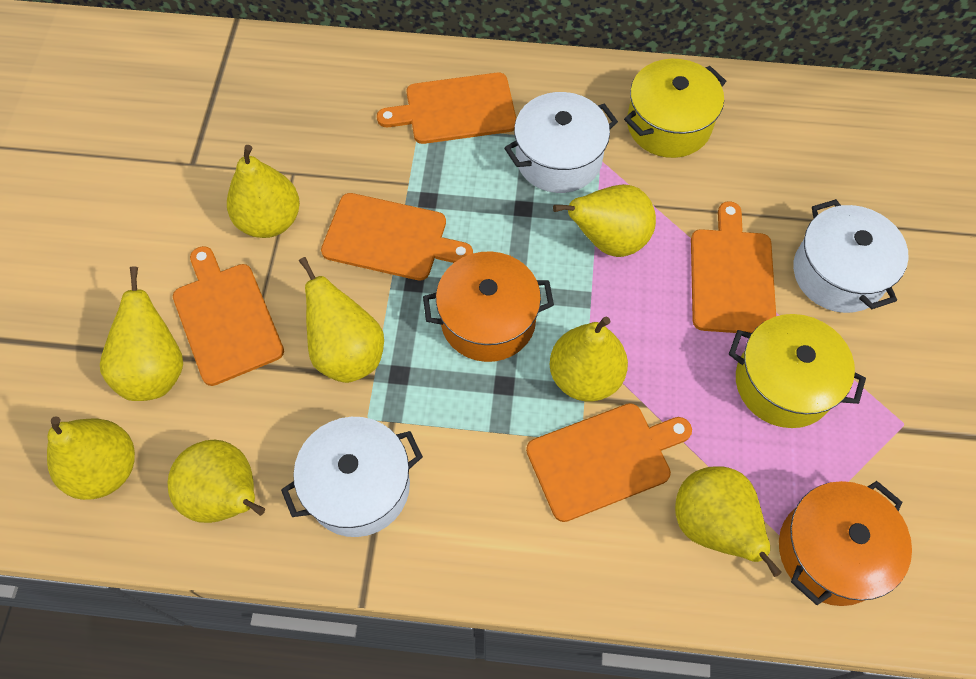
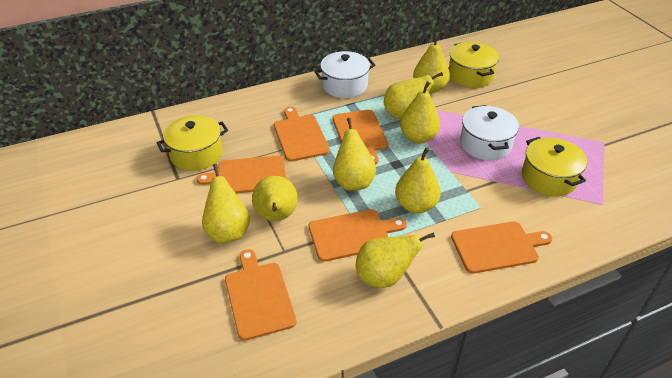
orange cutting board: 5 -> 6
orange pot: 2 -> 0
white pot: 3 -> 2
yellow pot: 2 -> 3

